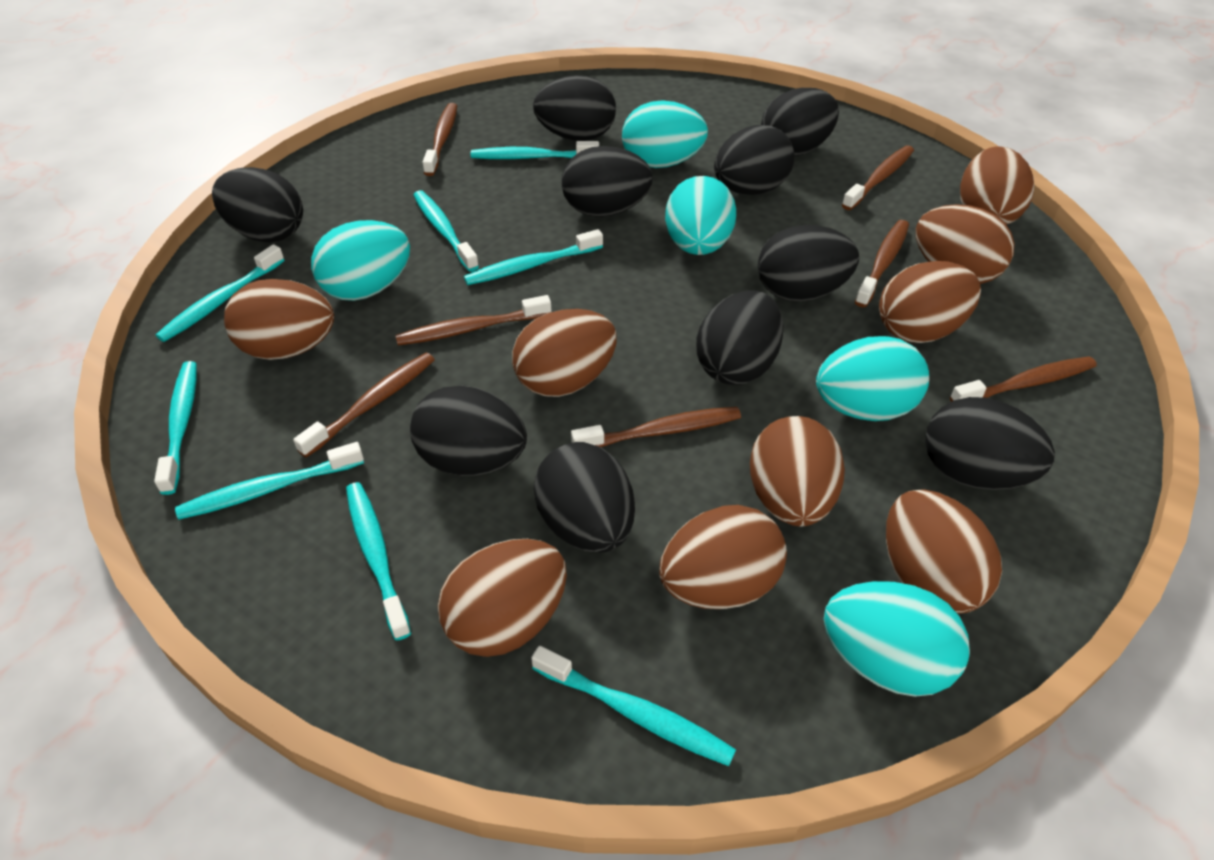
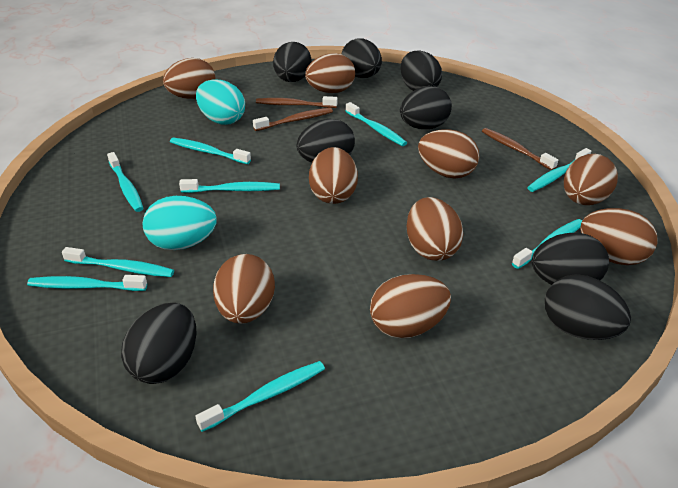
black egg: 10 -> 8
brown toothbrush: 7 -> 3
turquoise egg: 5 -> 2
turquoise toothbrush: 8 -> 9

